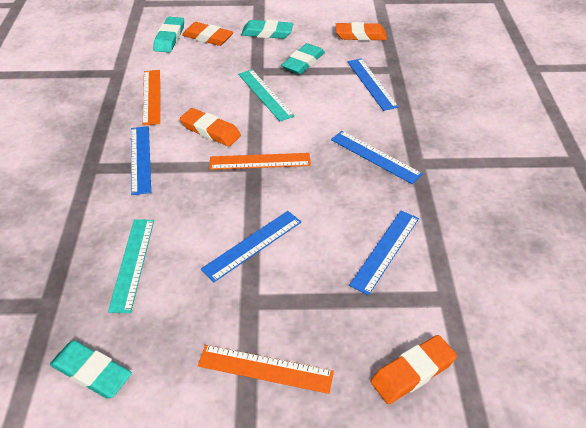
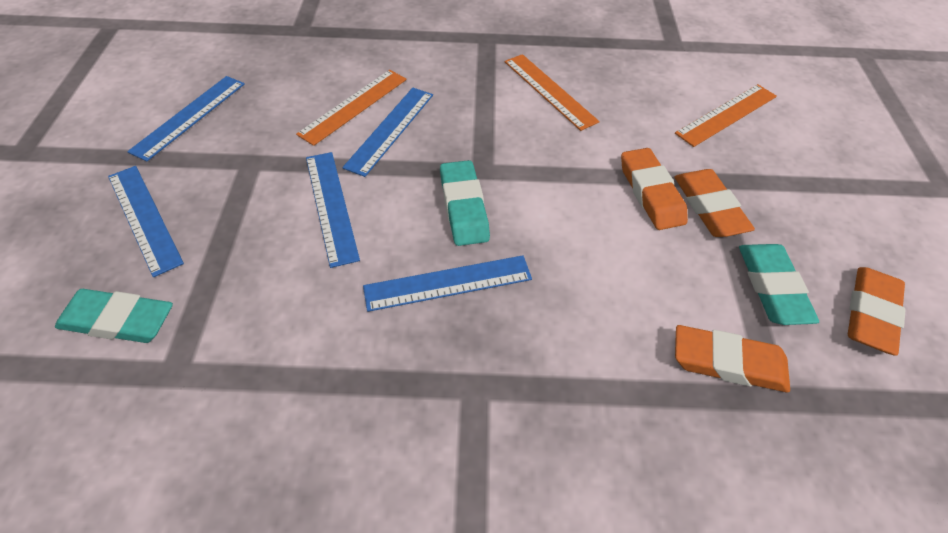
turquoise eraser: 4 -> 3
turquoise ruler: 2 -> 0

